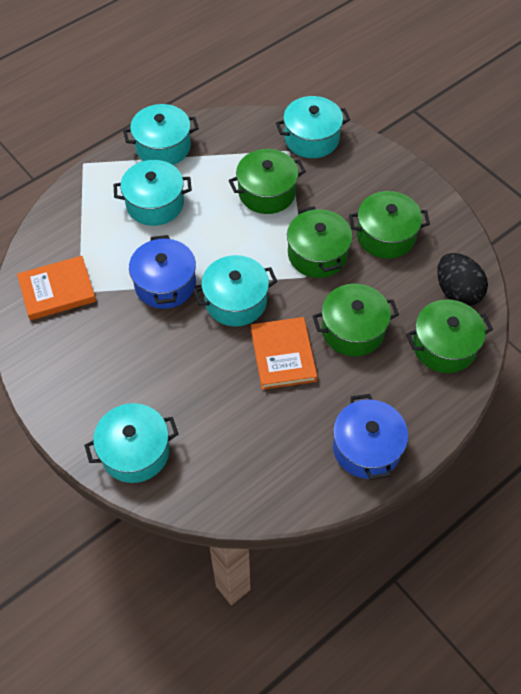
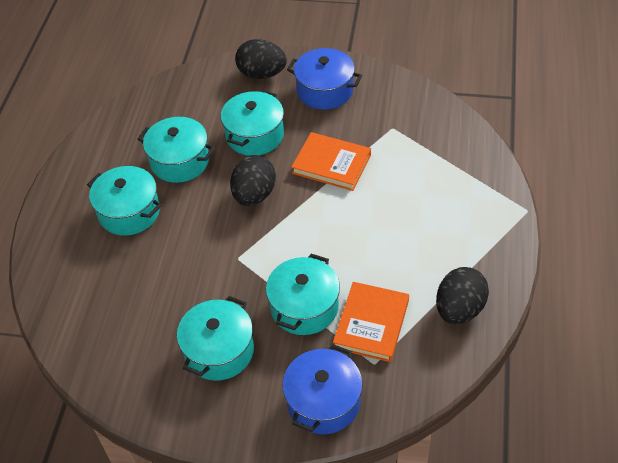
black egg: 1 -> 3
green pot: 5 -> 0

